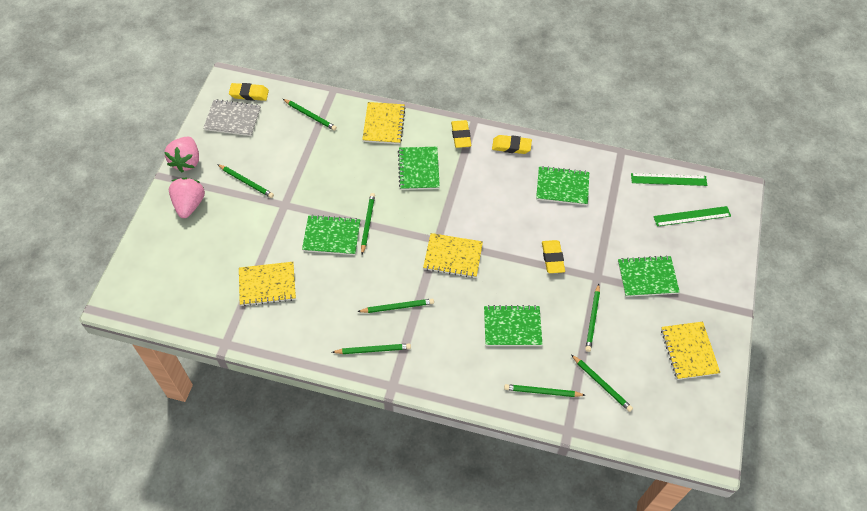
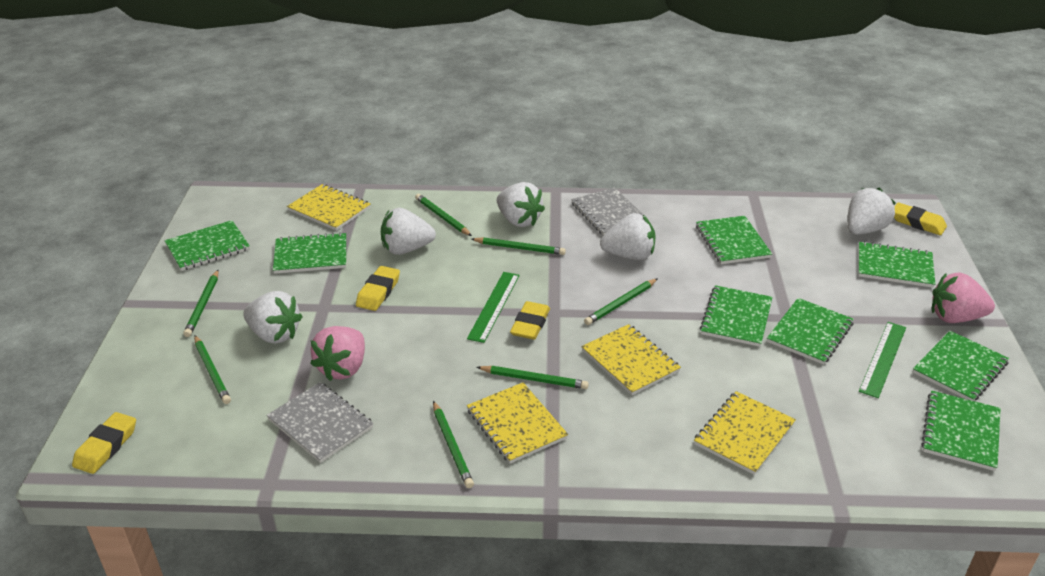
green notebook: 5 -> 8
green pencil: 8 -> 7
grey notebook: 1 -> 2
white strawberry: 0 -> 5

